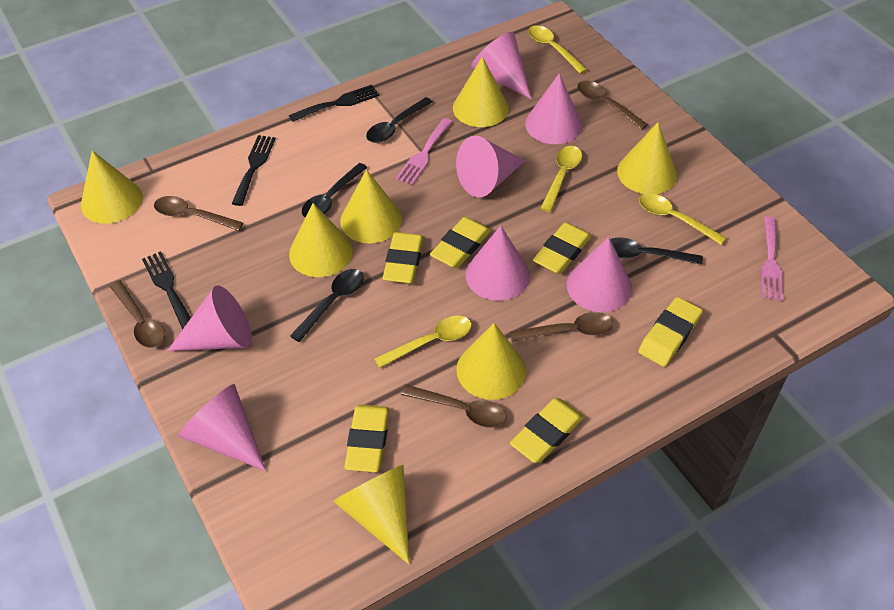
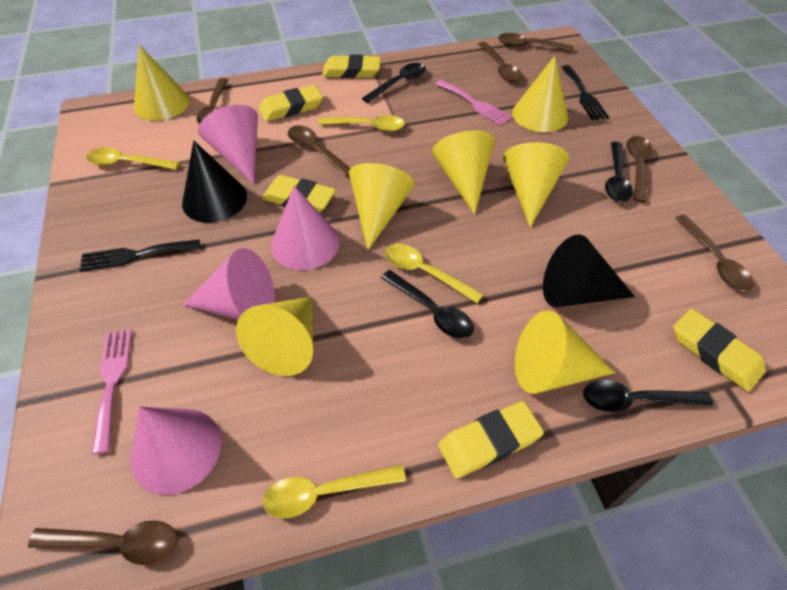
black cone: 0 -> 2
black fork: 3 -> 2
brown spoon: 5 -> 7
pink cone: 7 -> 4
yellow eraser: 6 -> 5

